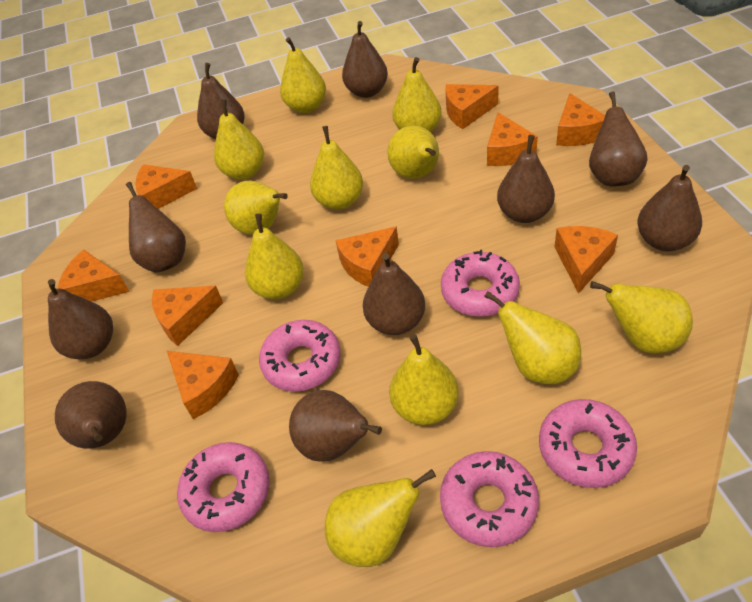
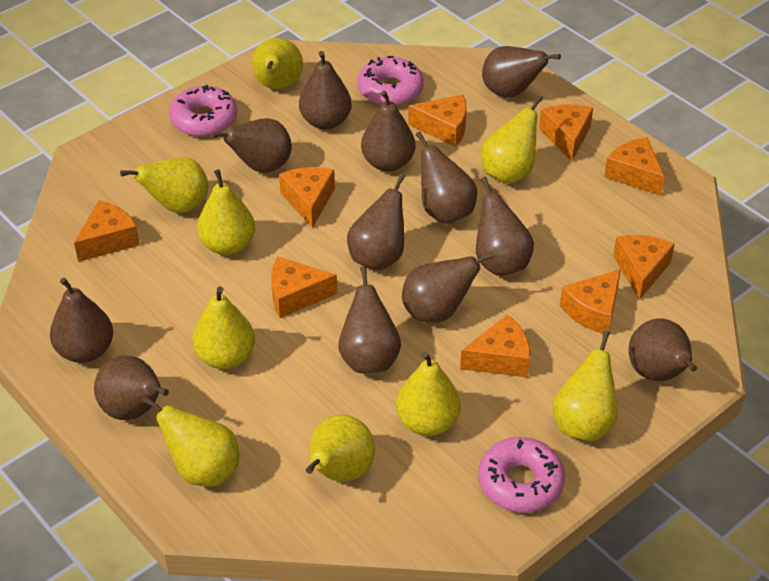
brown pear: 10 -> 12
pink donut: 5 -> 3
yellow pear: 11 -> 9

